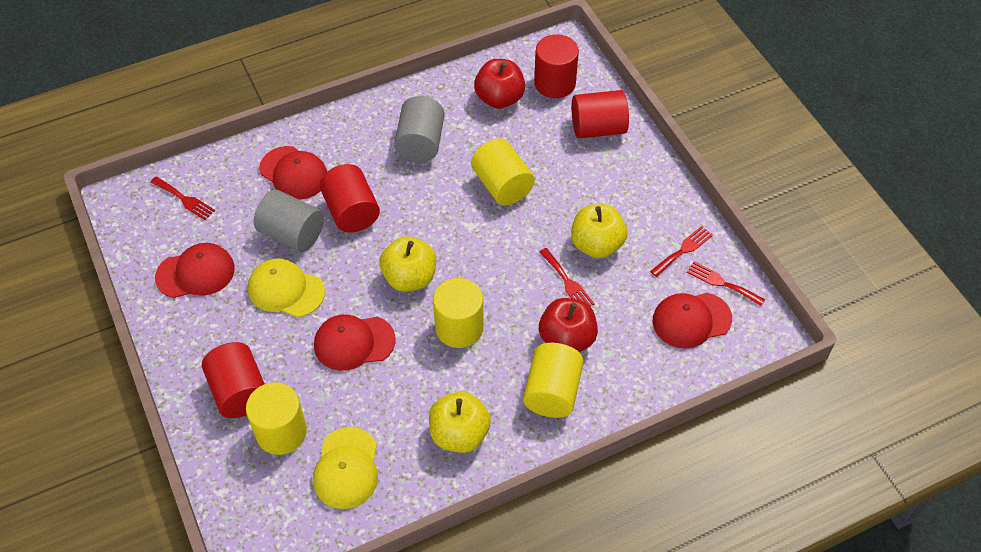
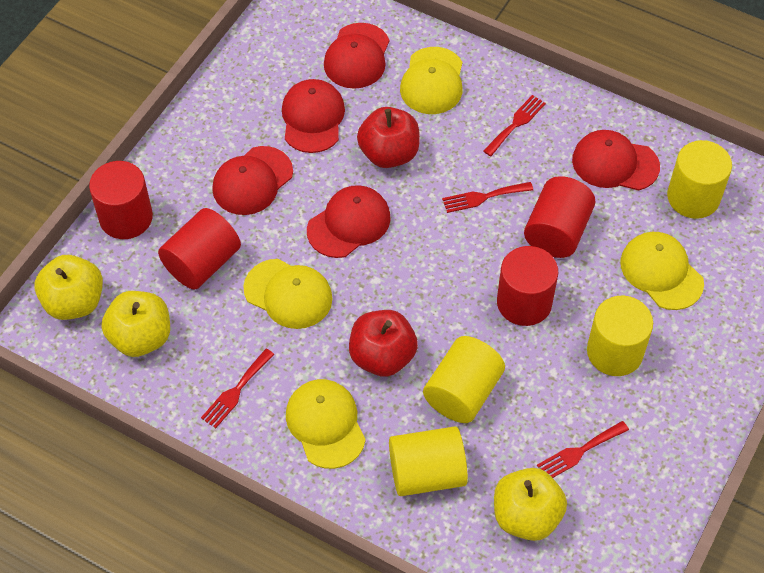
grey cylinder: 2 -> 0
red cap: 4 -> 5
yellow cap: 2 -> 4

